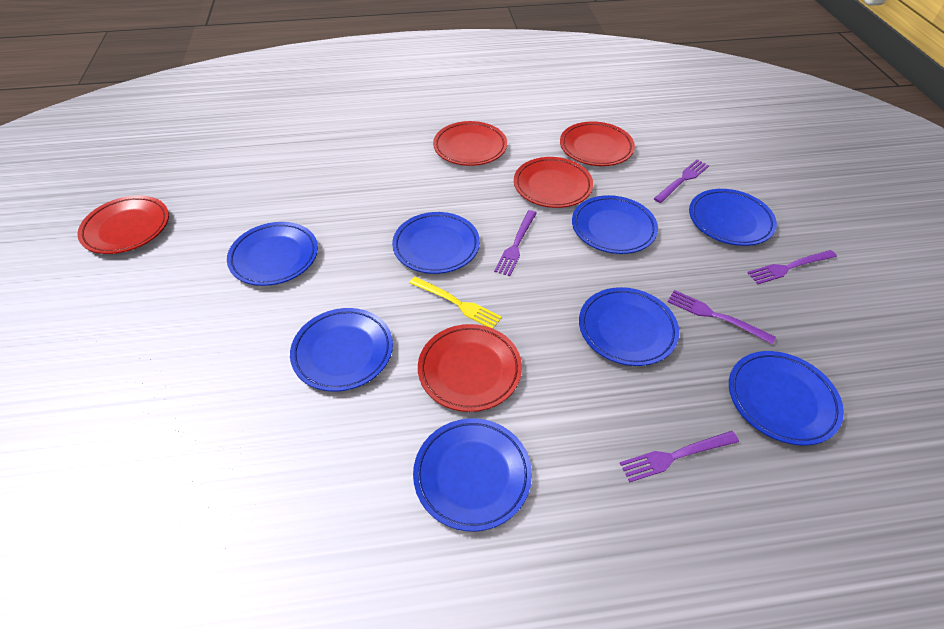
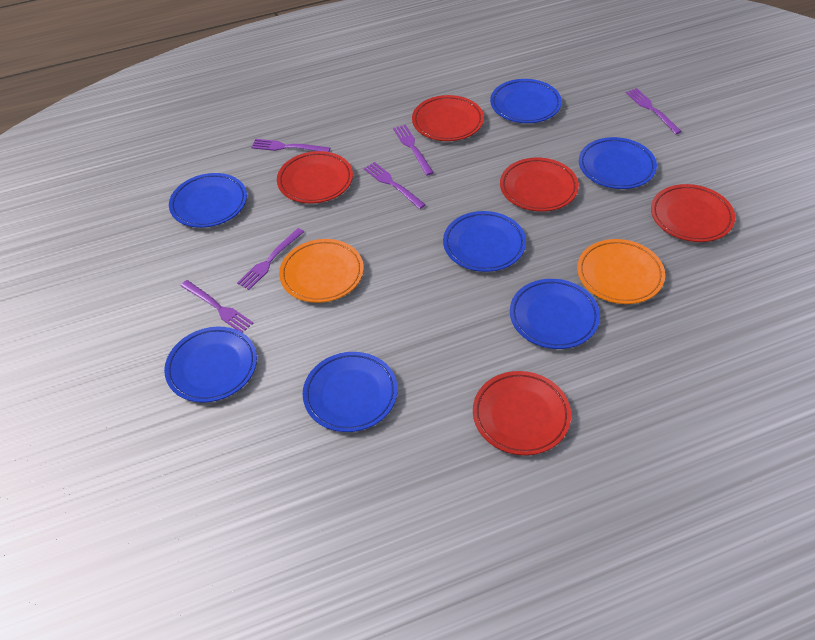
blue plate: 8 -> 7
orange plate: 0 -> 2
purple fork: 5 -> 6
yellow fork: 1 -> 0

